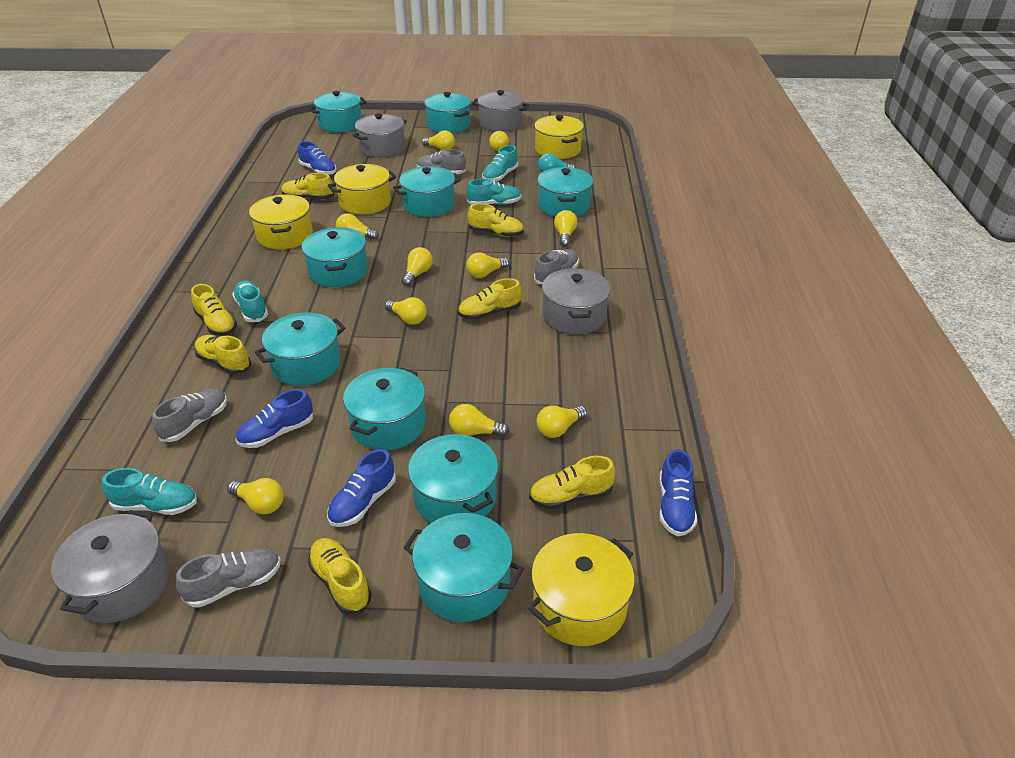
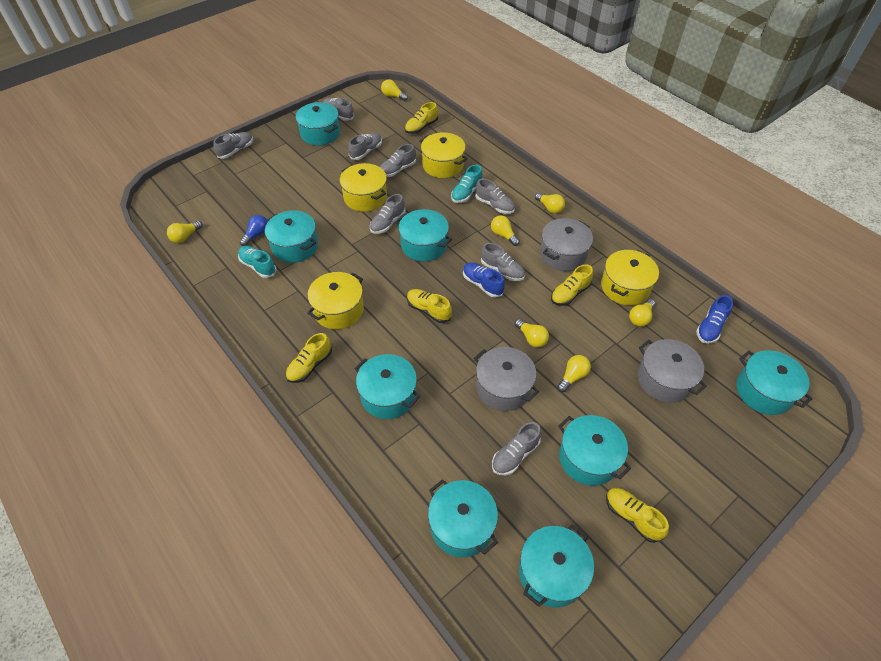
blue light bulb: 0 -> 1
blue shoe: 4 -> 2
grey pot: 4 -> 3
grey shoe: 4 -> 8
turquoise light bulb: 1 -> 0
turquoise pot: 9 -> 8
turquoise shoe: 4 -> 2
yellow light bulb: 10 -> 7
yellow shoe: 7 -> 5

